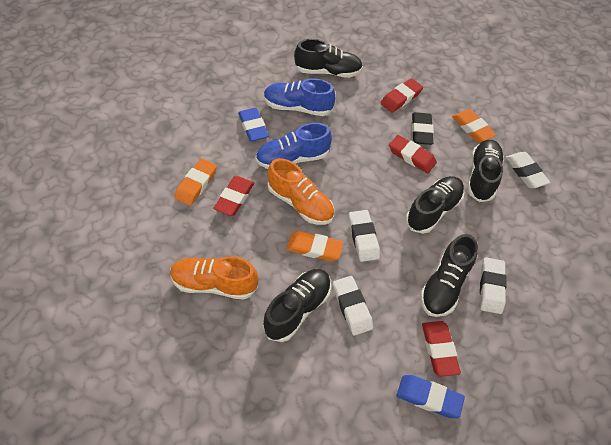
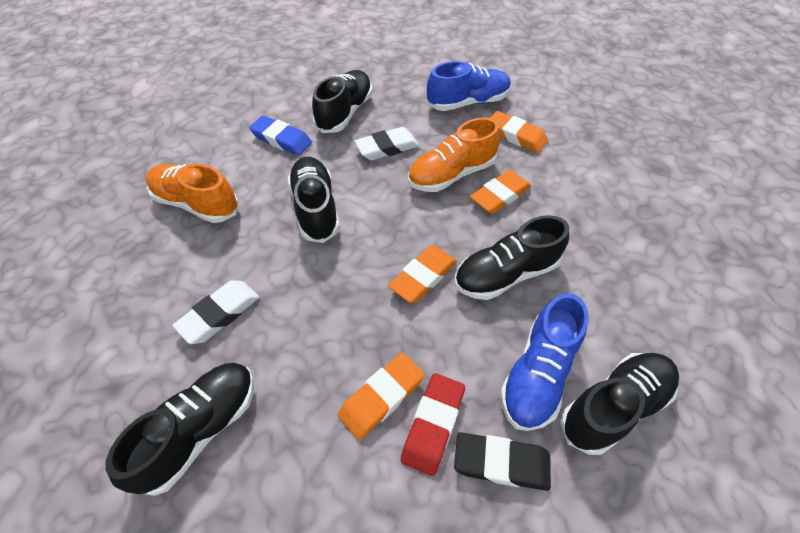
blue eraser: 2 -> 1
orange eraser: 3 -> 4
red eraser: 4 -> 1
white eraser: 4 -> 2

